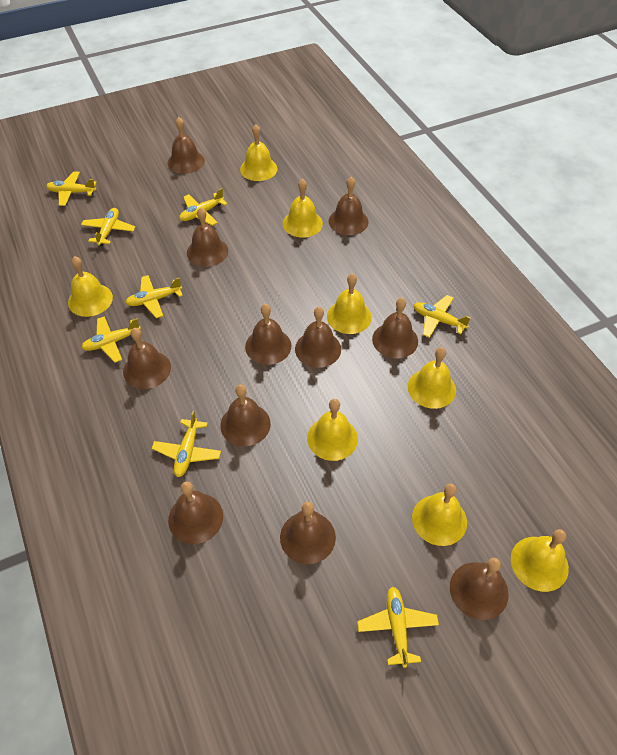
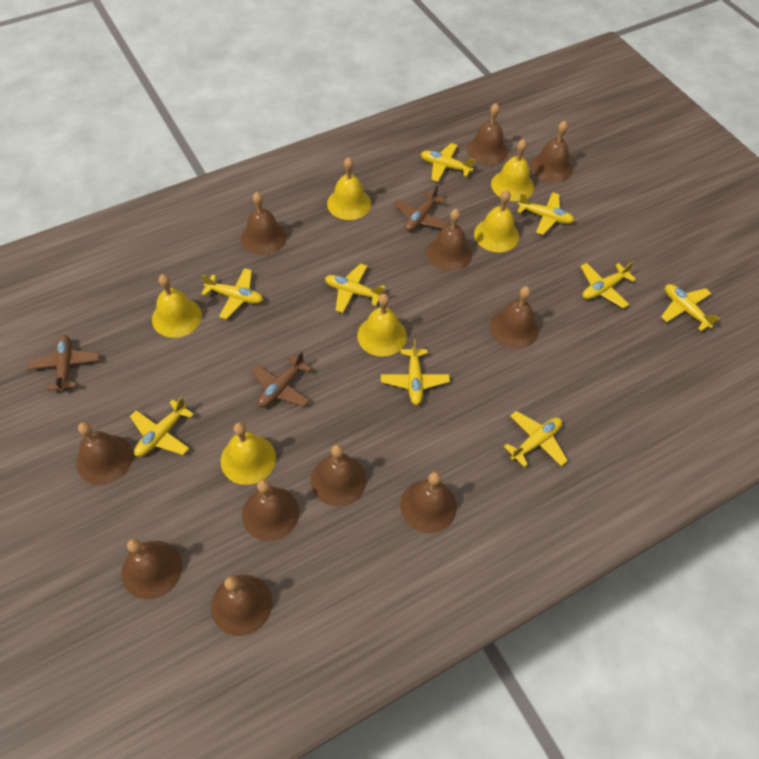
brown plane: 0 -> 3
yellow bell: 8 -> 6
yellow plane: 8 -> 9

